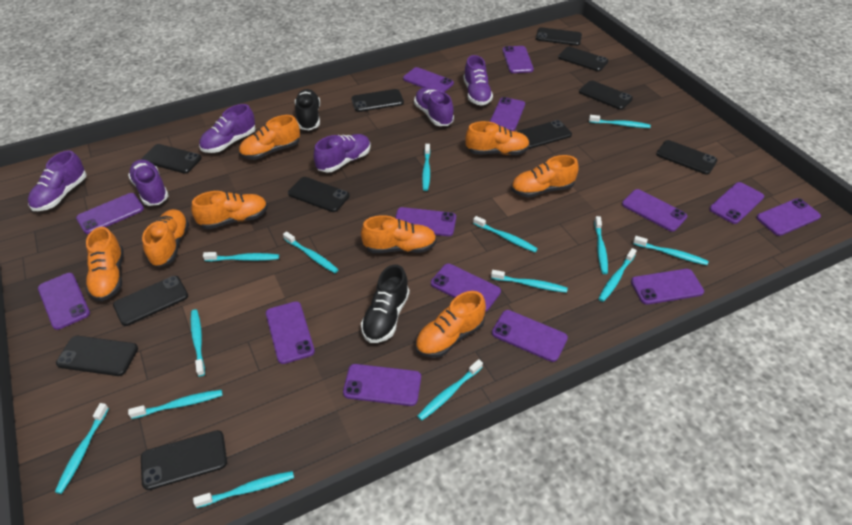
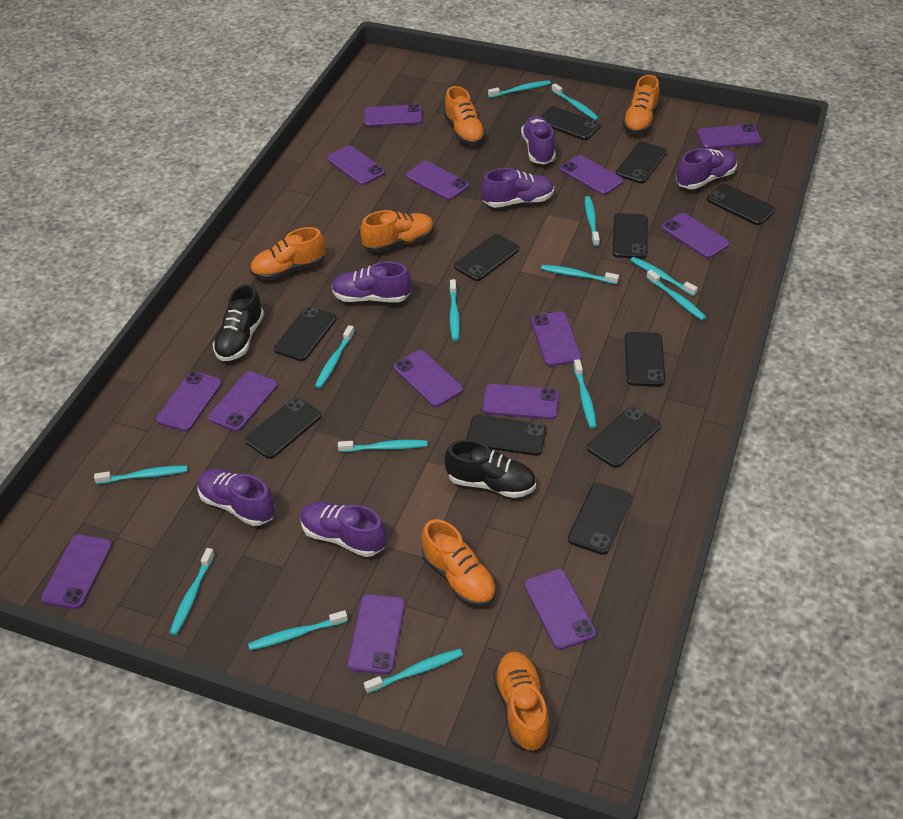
orange shoe: 8 -> 6

